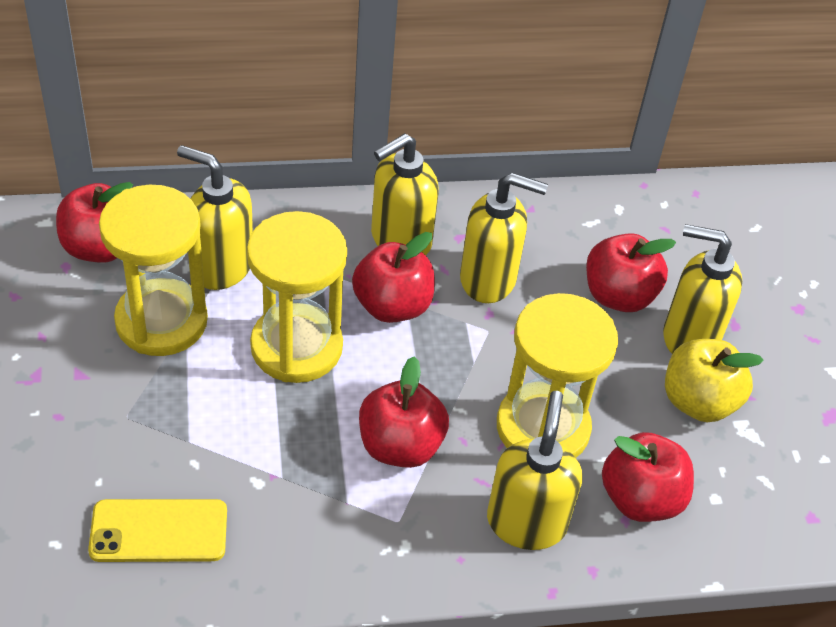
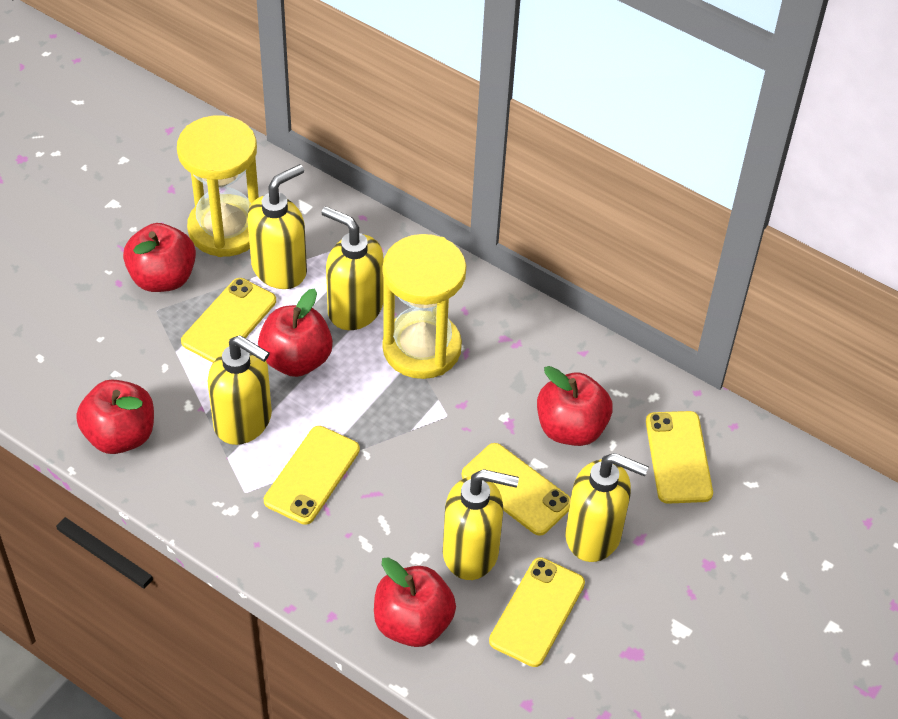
yellow apple: 1 -> 0
yellow hourglass: 3 -> 2
yellow phone: 1 -> 5

